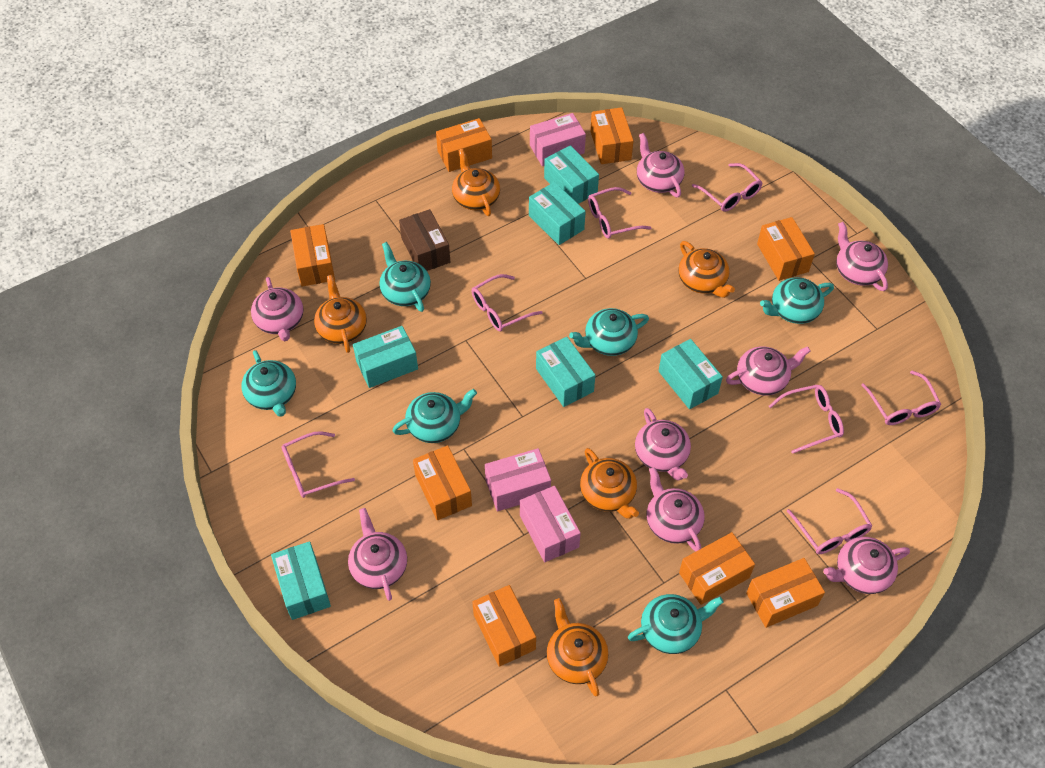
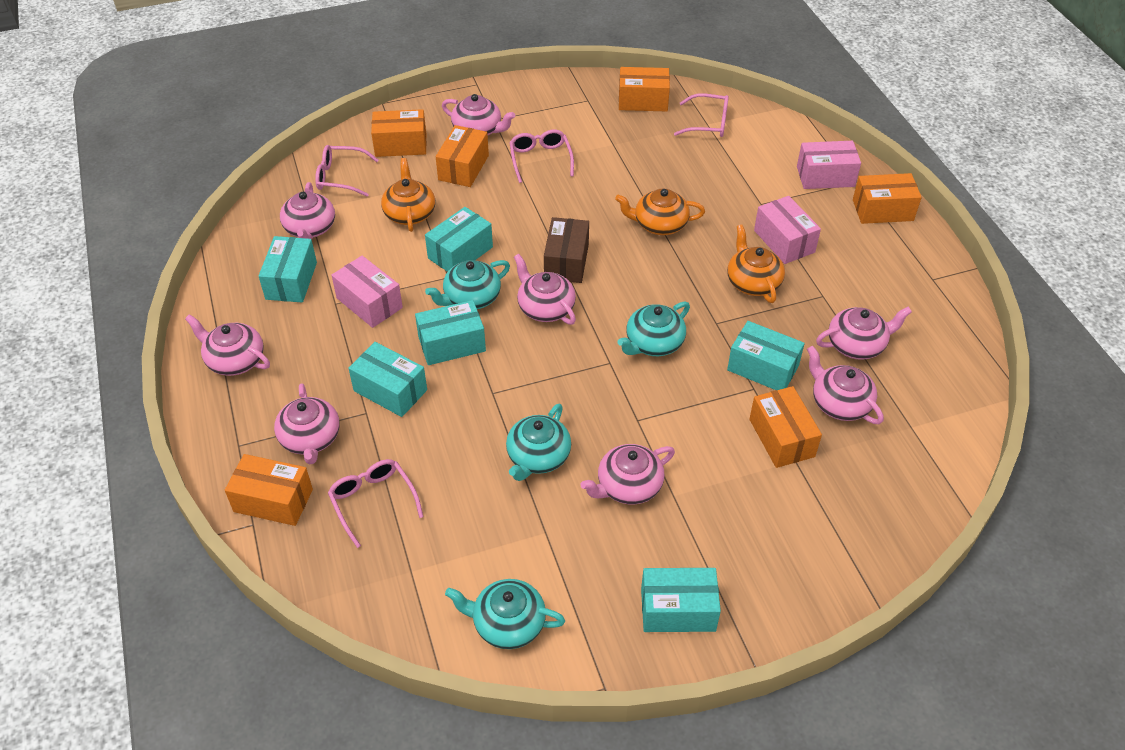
orange box: 8 -> 6
orange teapot: 5 -> 3
pink glasses: 7 -> 4
turquoise teapot: 6 -> 4

